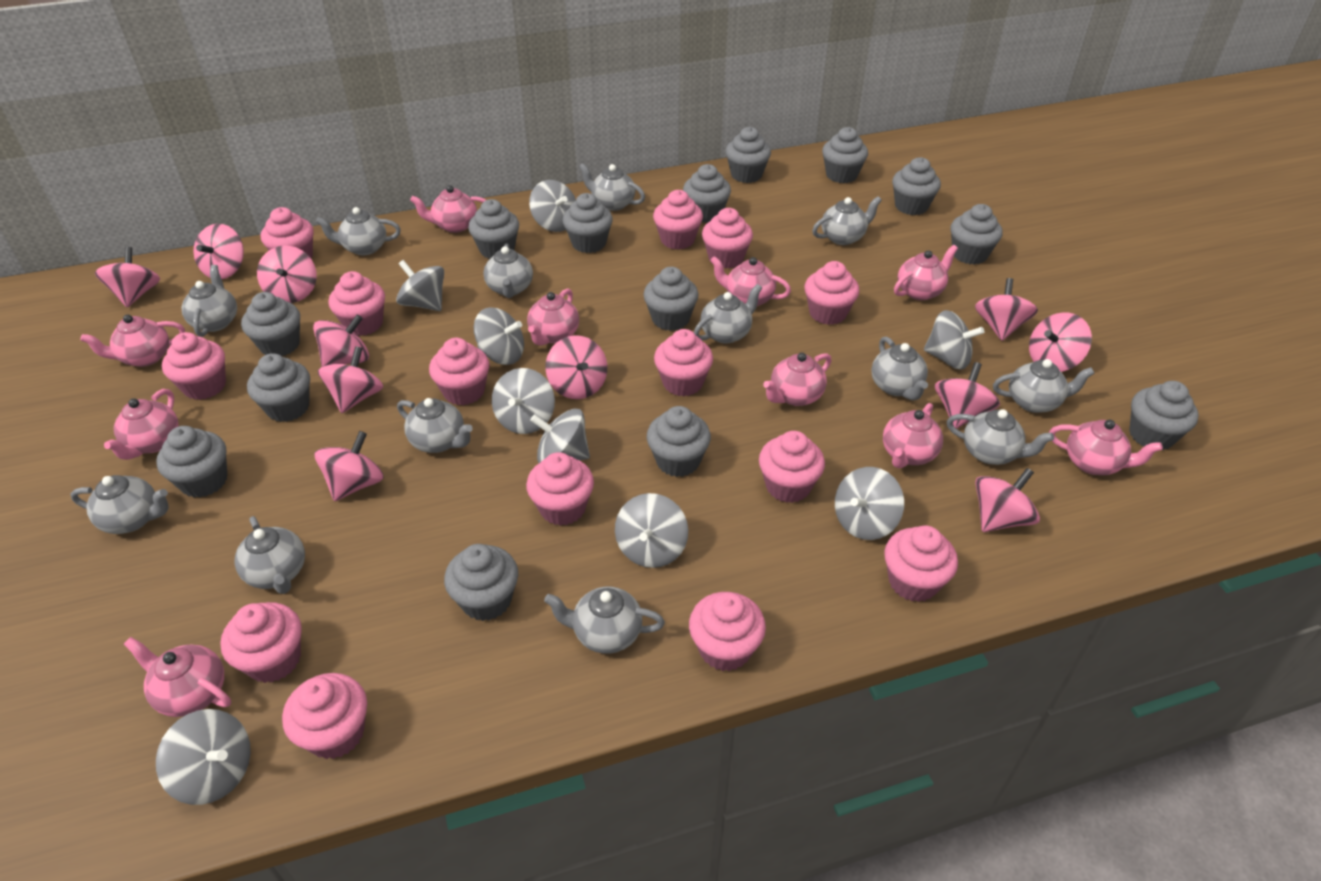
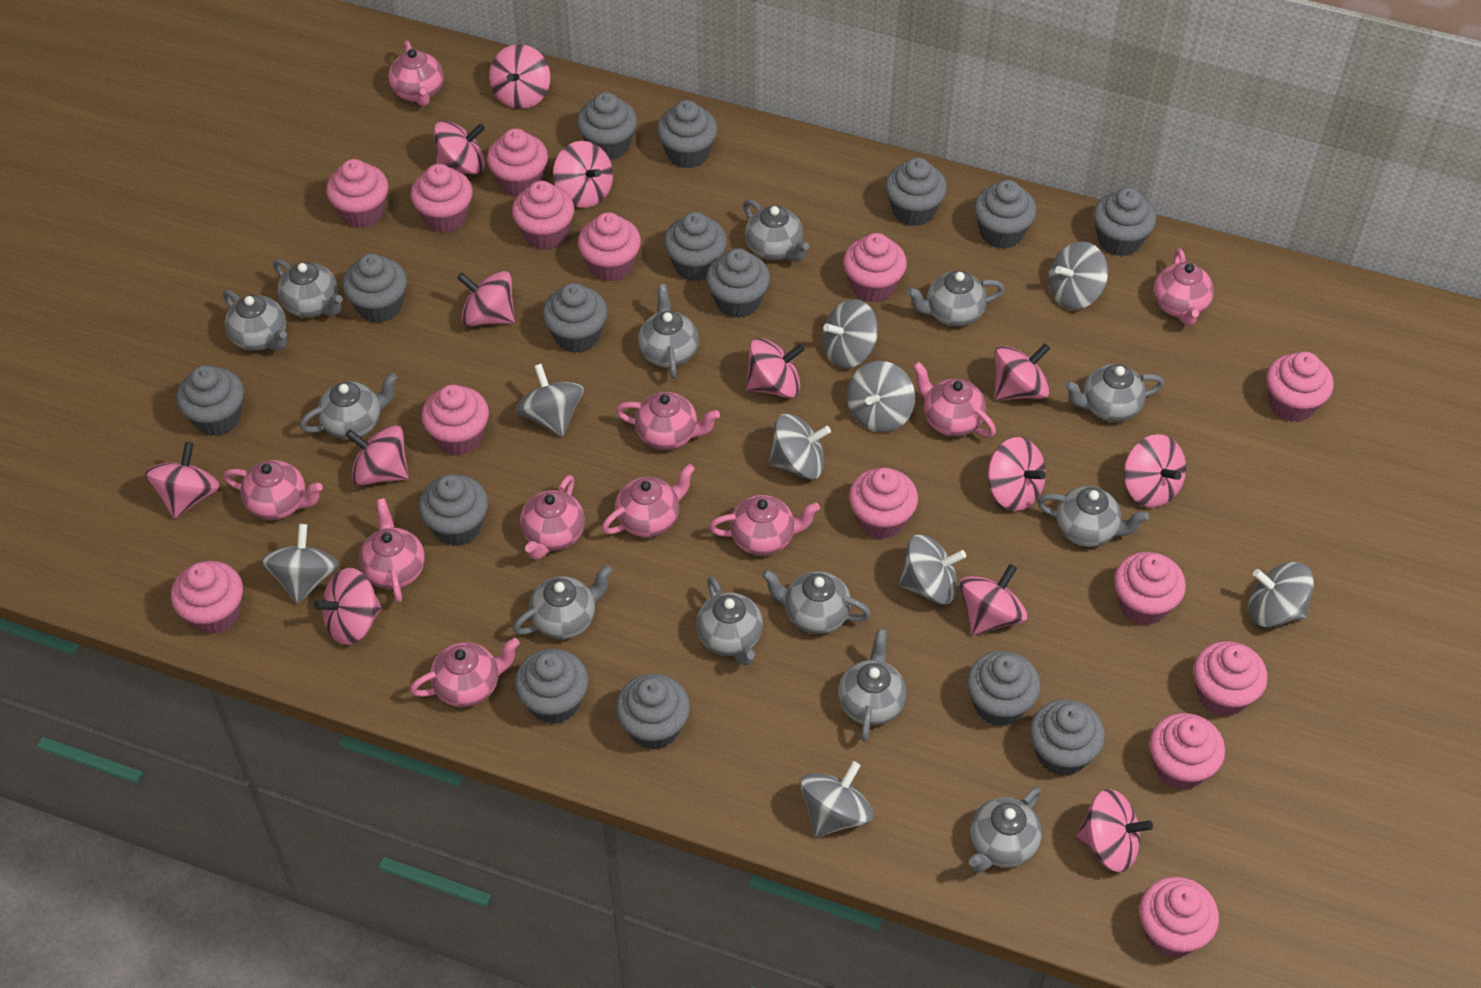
grey cupcake: 14 -> 15
pink spinning top: 11 -> 13

